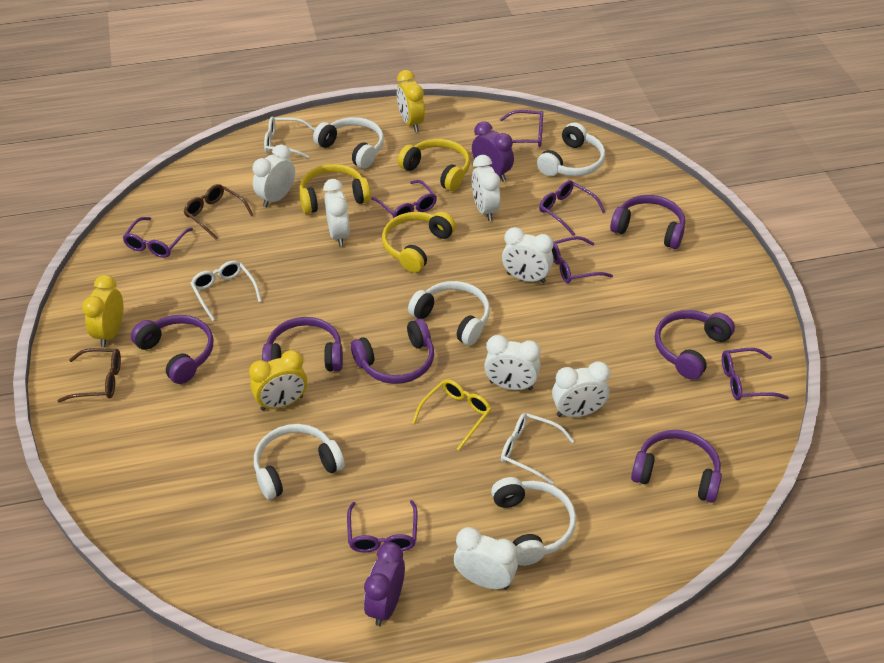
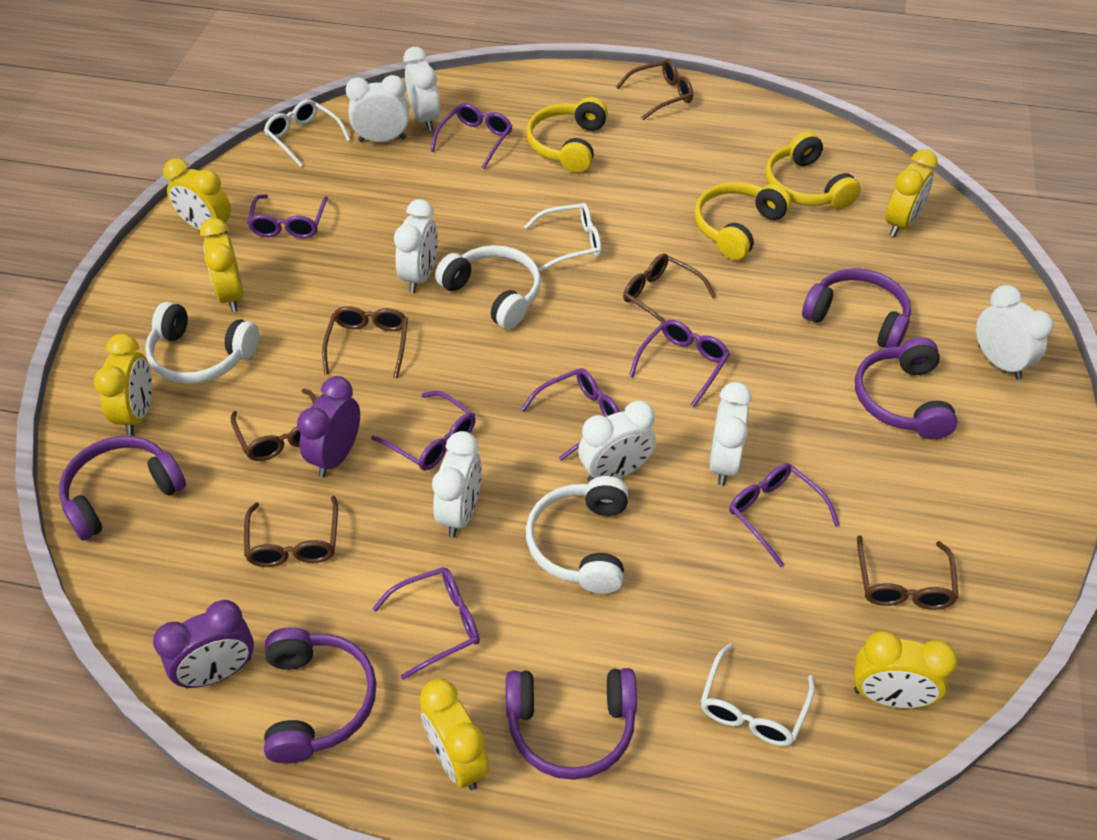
brown glasses: 2 -> 6
purple headphones: 6 -> 5
white headphones: 5 -> 3
yellow clock: 3 -> 6
yellow glasses: 1 -> 0

